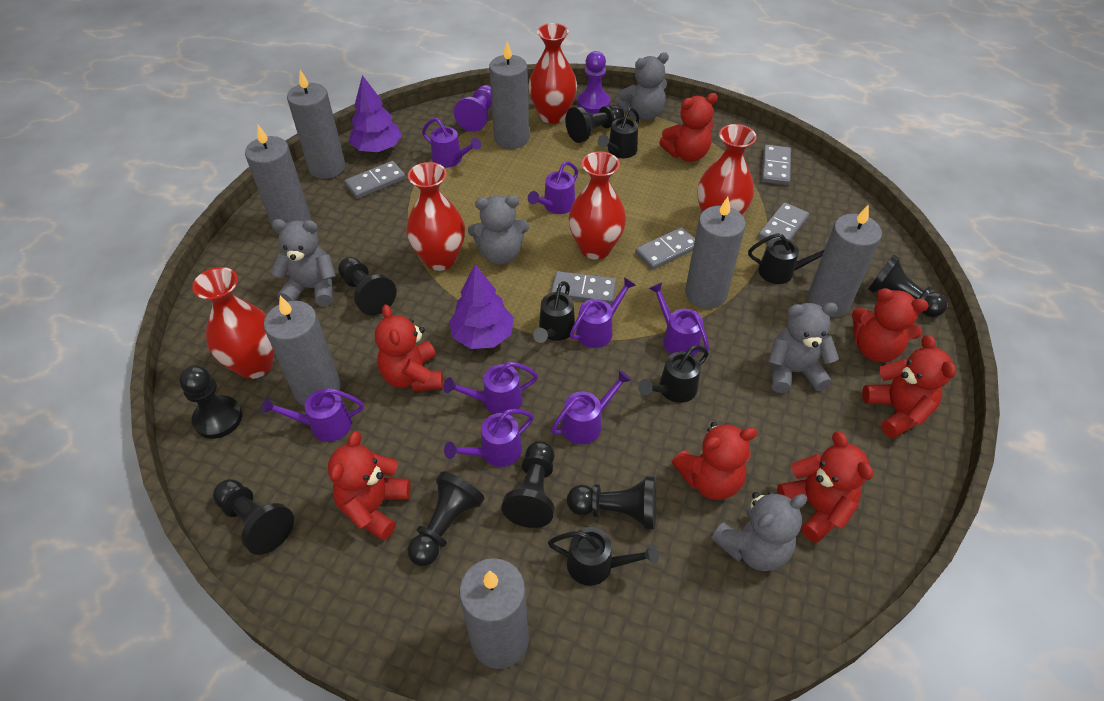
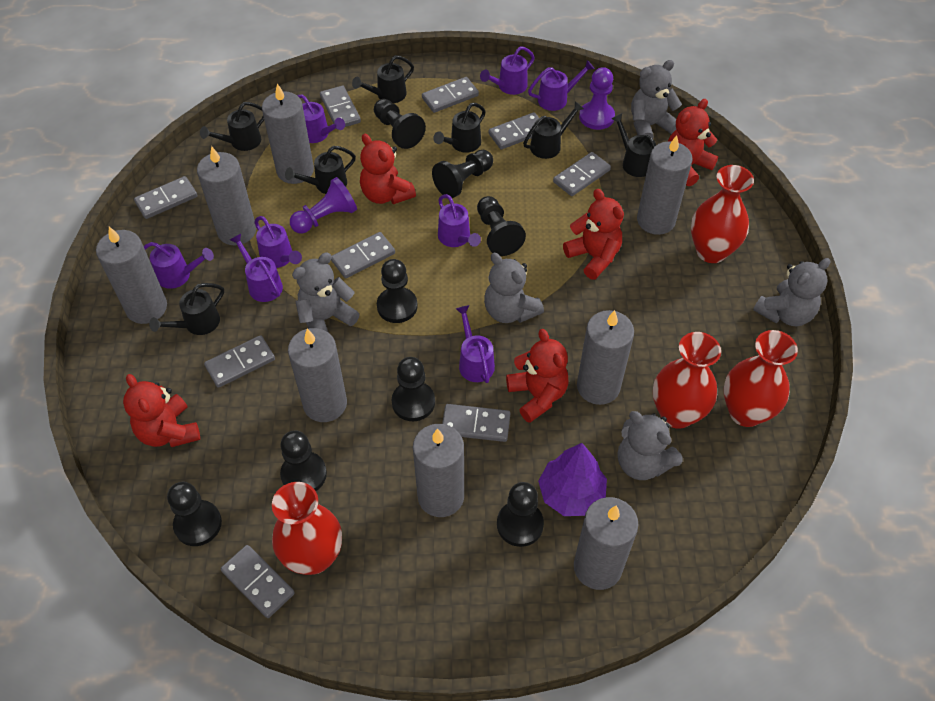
black watering can: 5 -> 7
grey candle: 7 -> 8
grey domino: 5 -> 9
purple tree: 2 -> 1
red teddy bear: 7 -> 5
red vase: 5 -> 4

